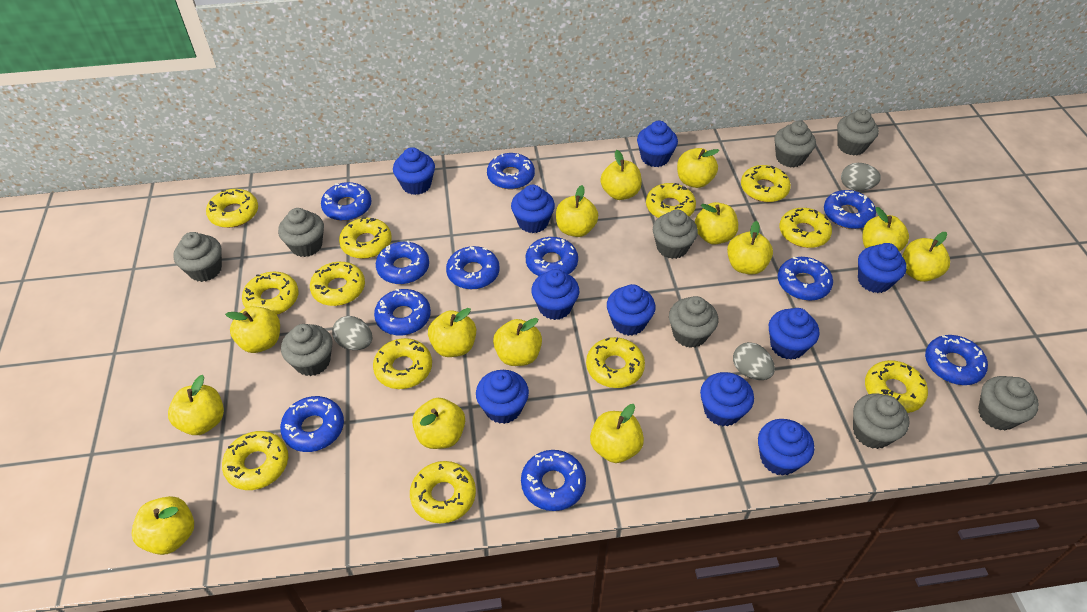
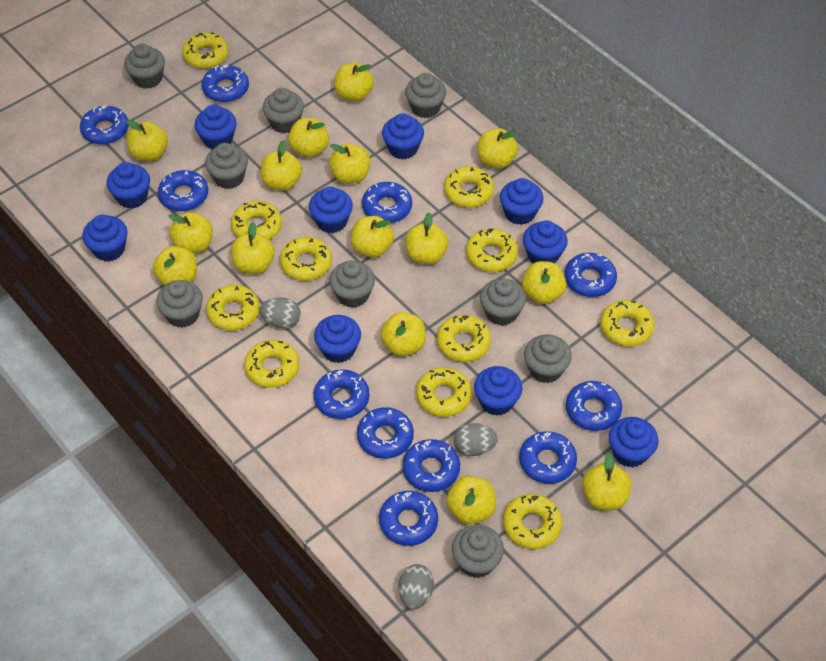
yellow apple: 14 -> 15
yellow donut: 12 -> 11

